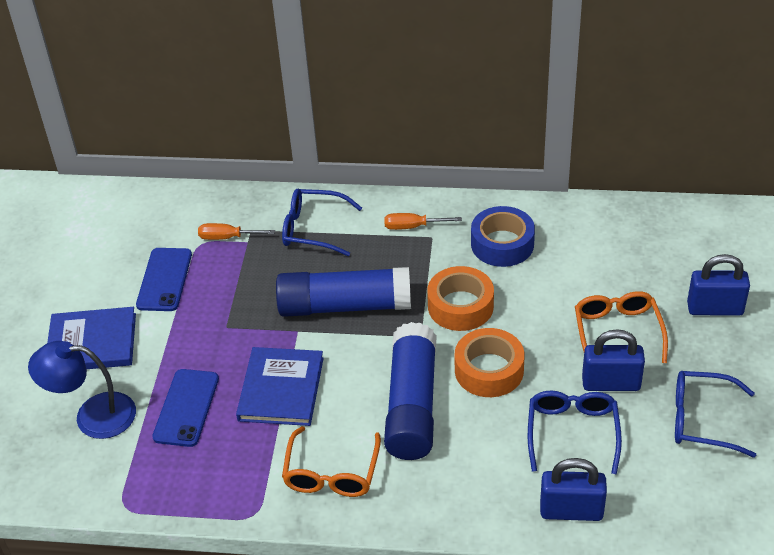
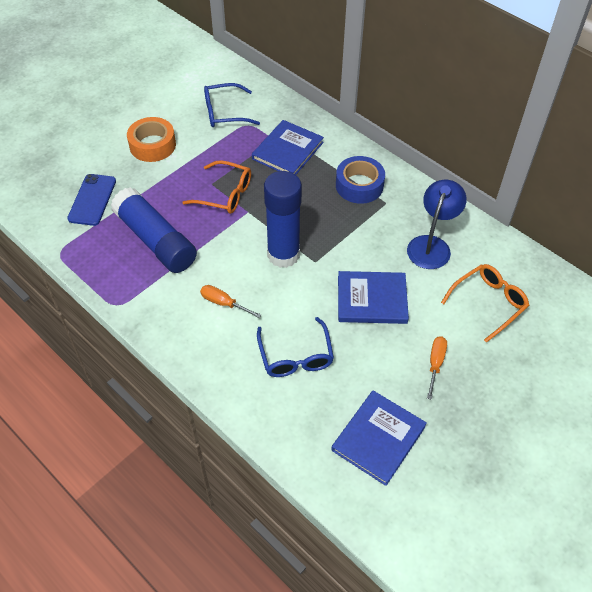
blue book: 2 -> 3
blue glasses: 3 -> 2
blue padlock: 3 -> 0
blue phone: 2 -> 1
orange tape: 2 -> 1

